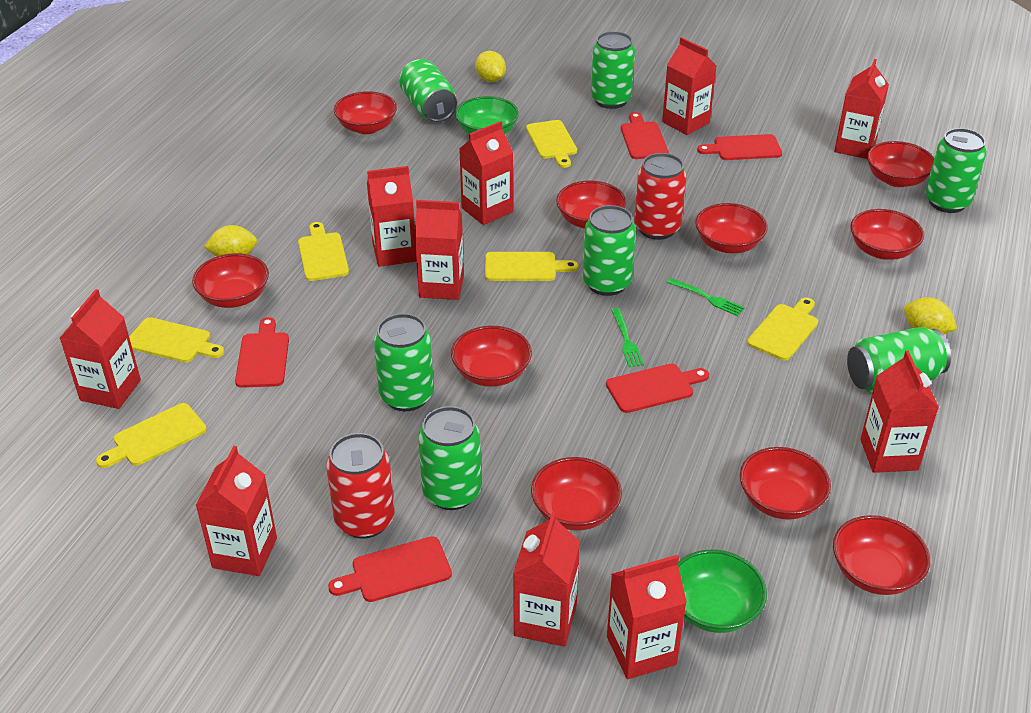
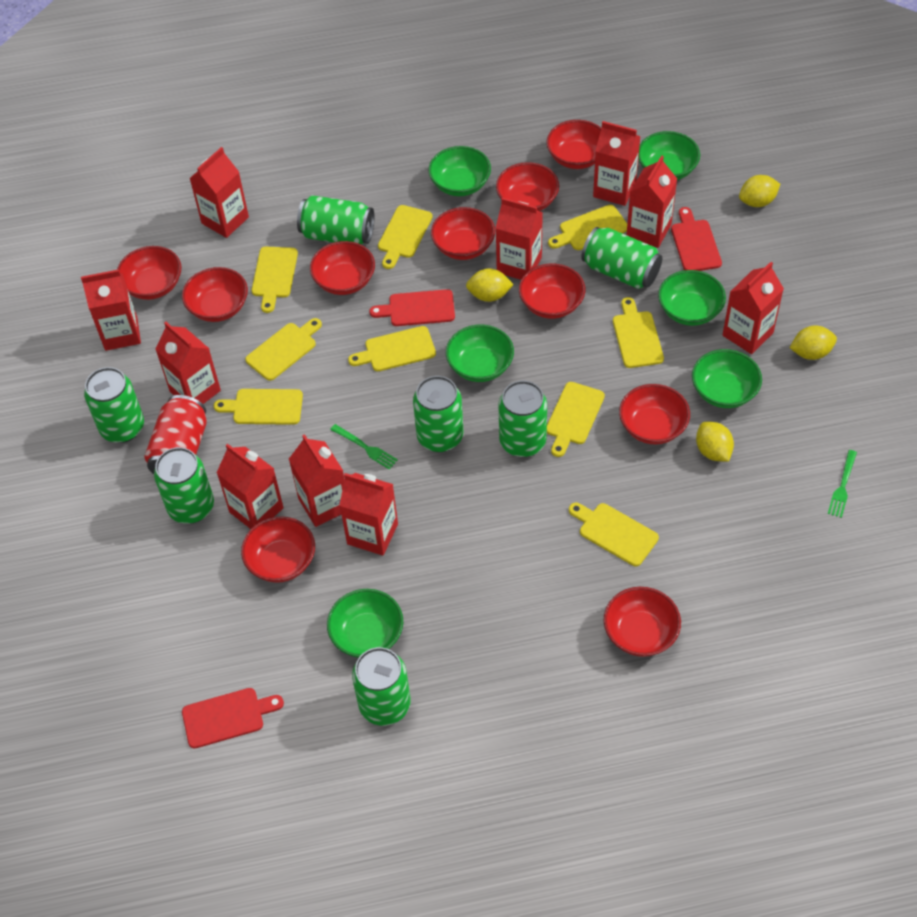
green bowl: 2 -> 6
red can: 2 -> 1
red cutting board: 5 -> 3
yellow cutting board: 6 -> 9
yellow lemon: 3 -> 4

